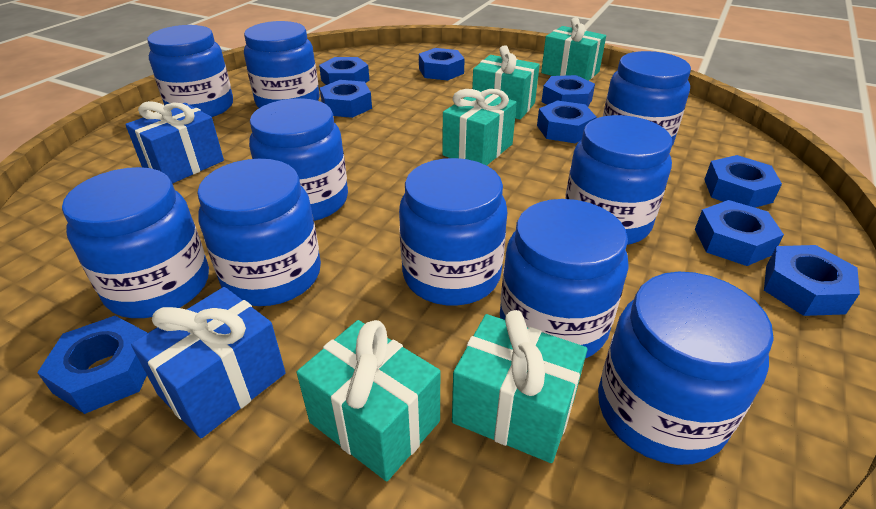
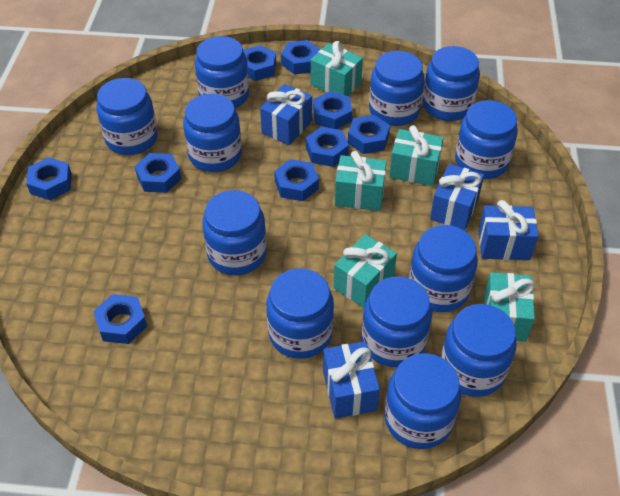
blue gift: 2 -> 4
blue jar: 10 -> 12

